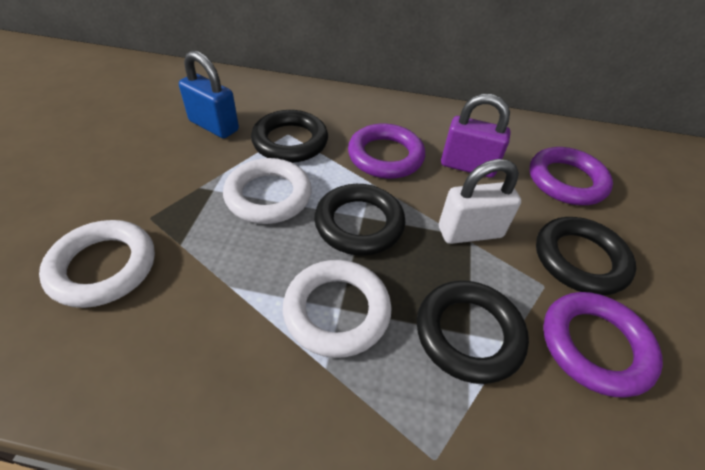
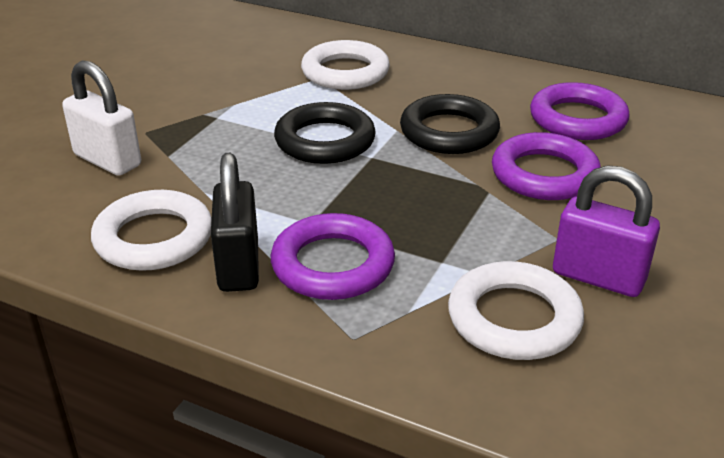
black padlock: 0 -> 1
black ring: 4 -> 2
blue padlock: 1 -> 0

